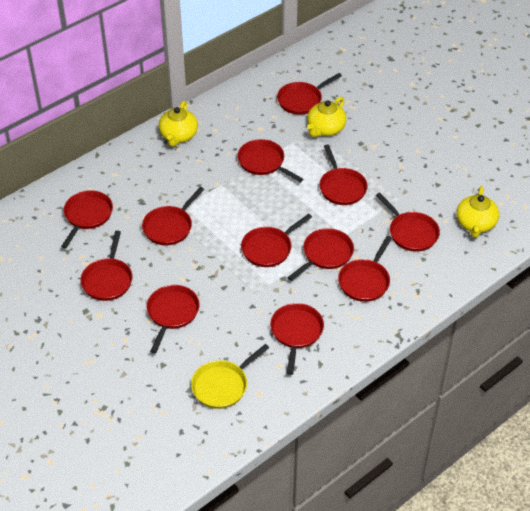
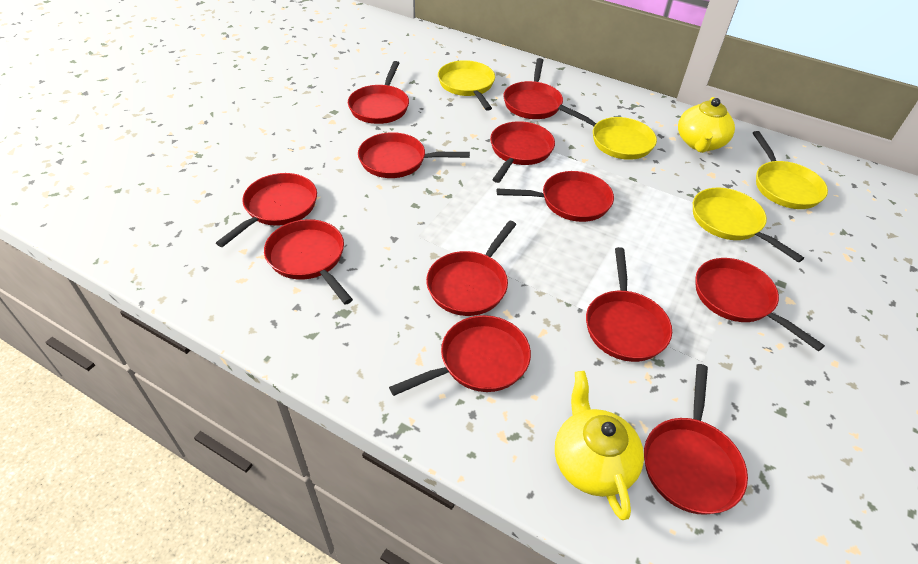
yellow pan: 1 -> 4
yellow teapot: 3 -> 2

